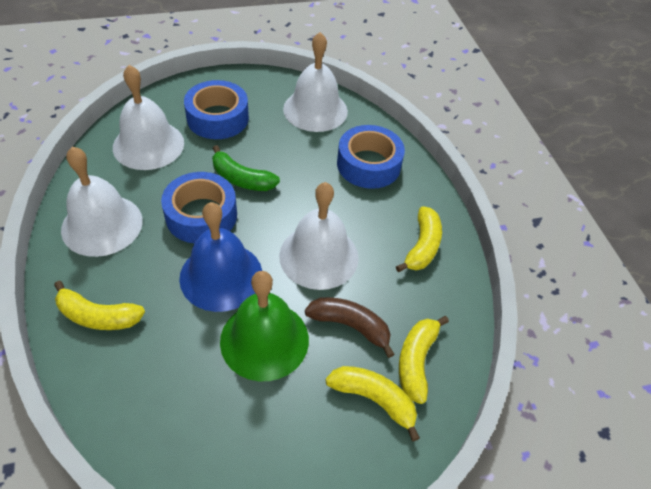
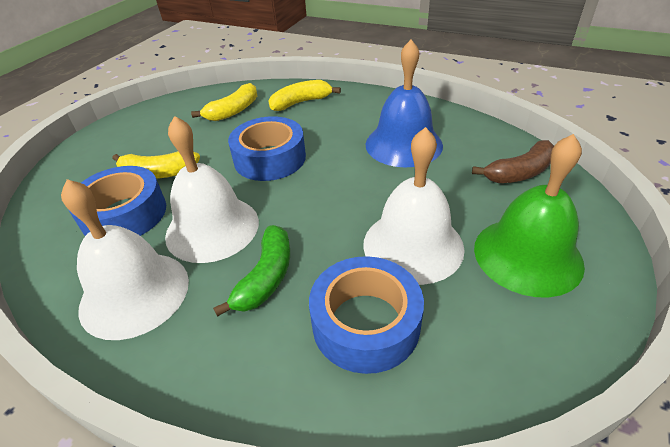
white bell: 4 -> 3
yellow banana: 4 -> 3

